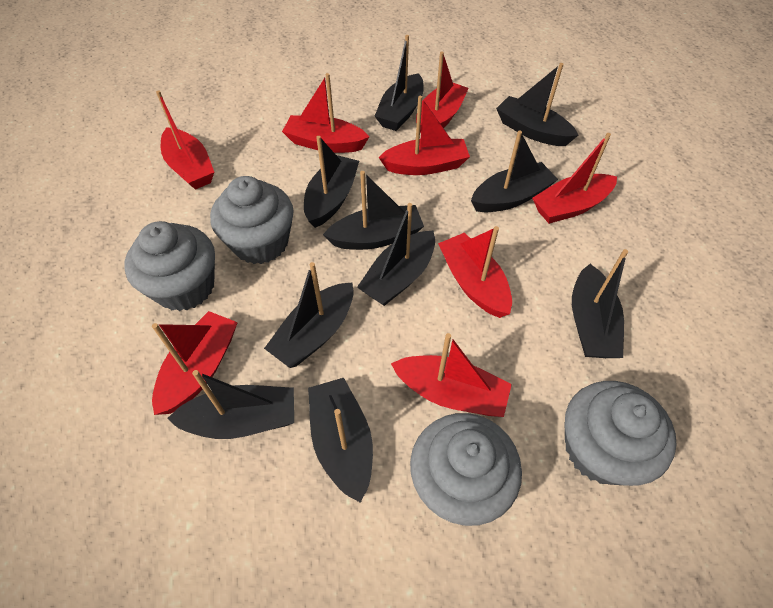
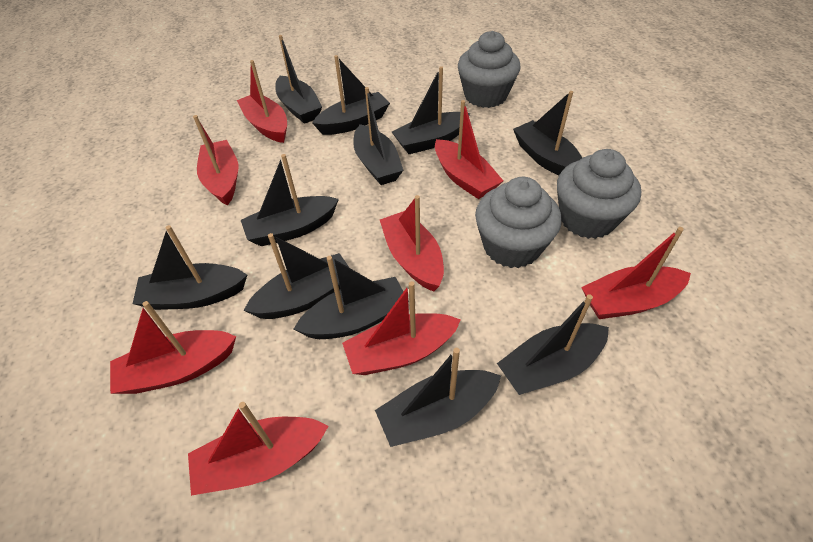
black boat: 10 -> 11
grey cupcake: 4 -> 3

